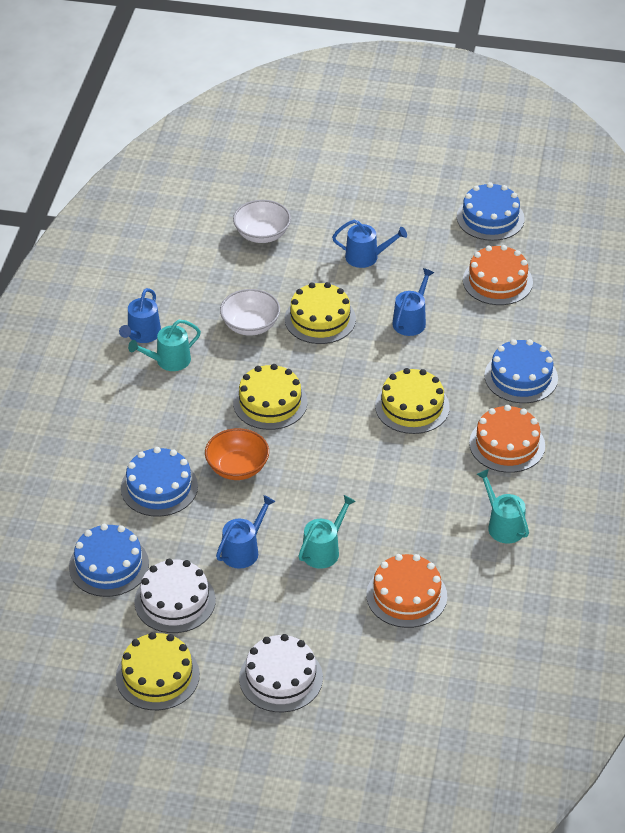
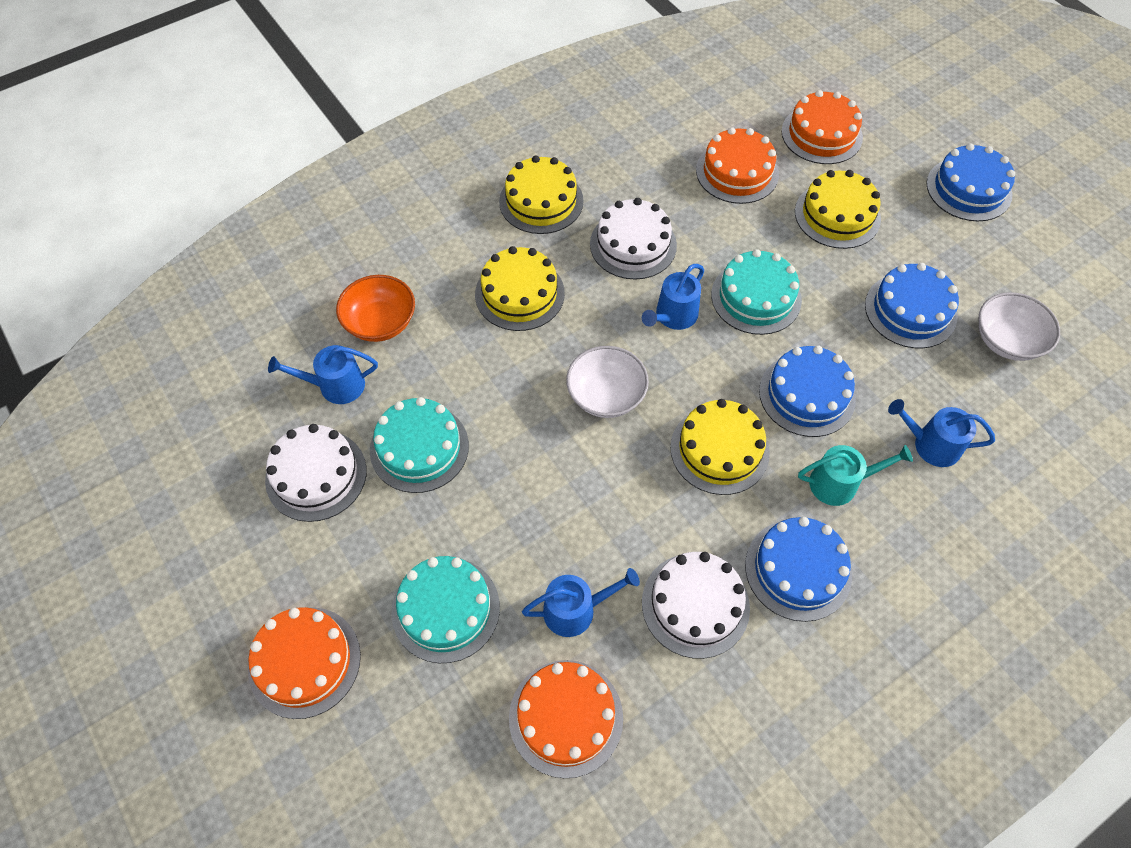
orange cake: 3 -> 4
turquoise cake: 0 -> 3
turquoise watering can: 3 -> 1
white cake: 2 -> 3

